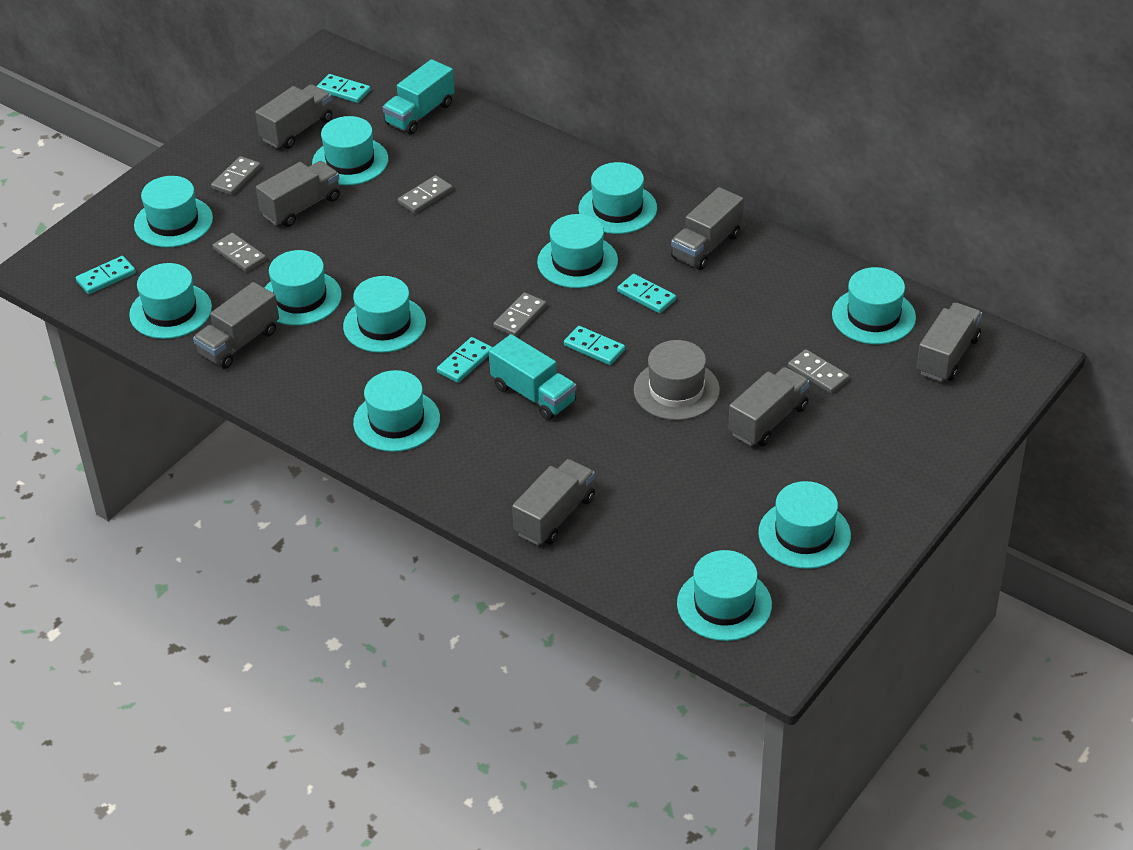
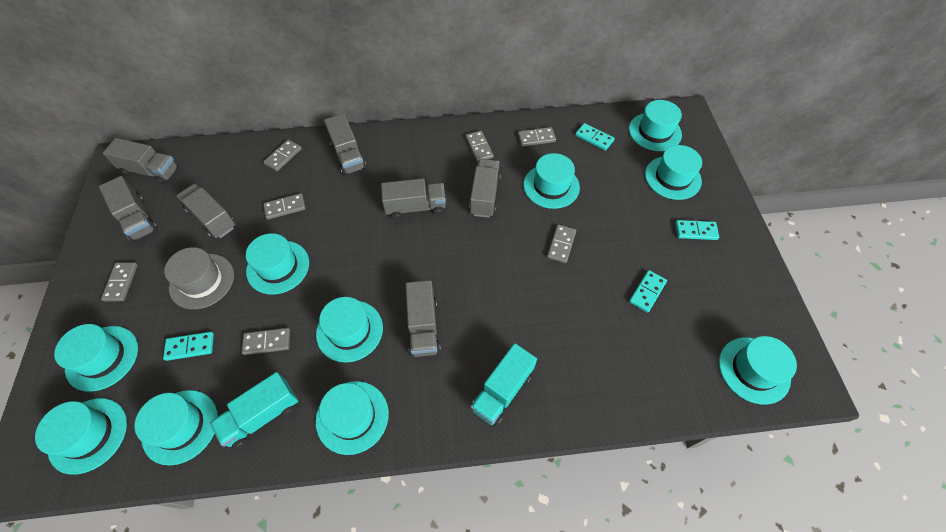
grey domino: 5 -> 7
turquoise domino: 5 -> 4
turquoise hat: 11 -> 10

